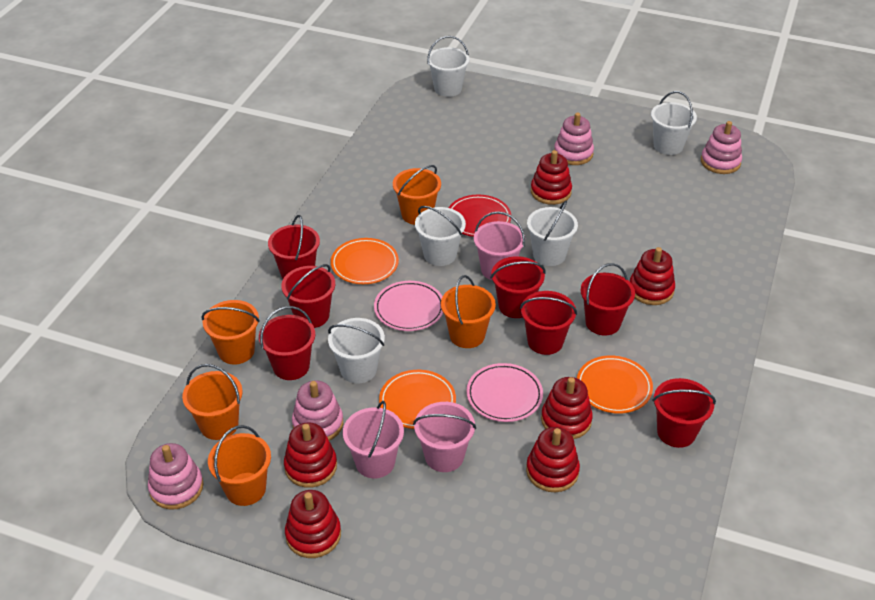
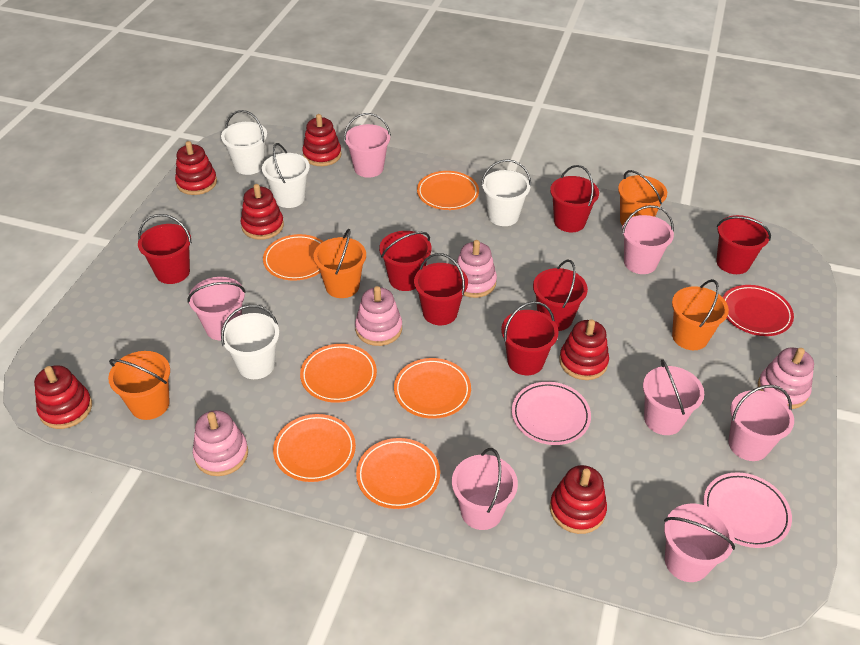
orange bucket: 5 -> 4
orange plate: 3 -> 6
pink bucket: 3 -> 7
white bucket: 5 -> 4

